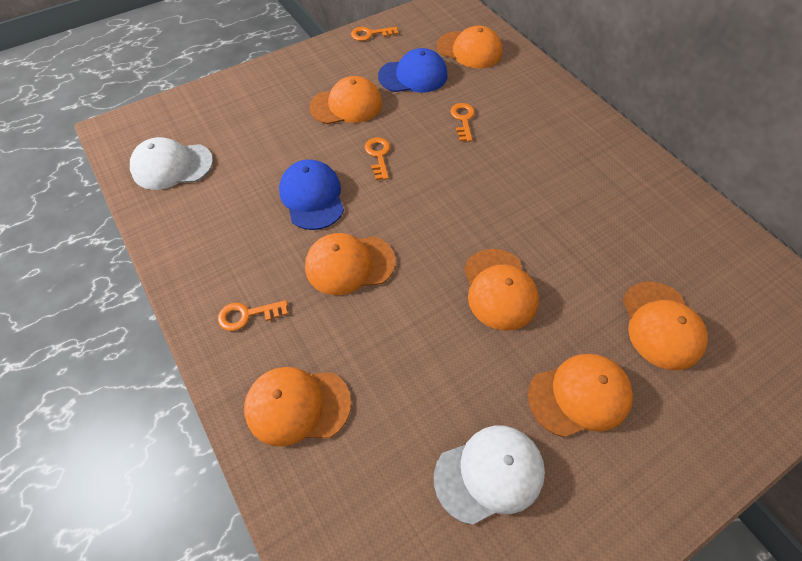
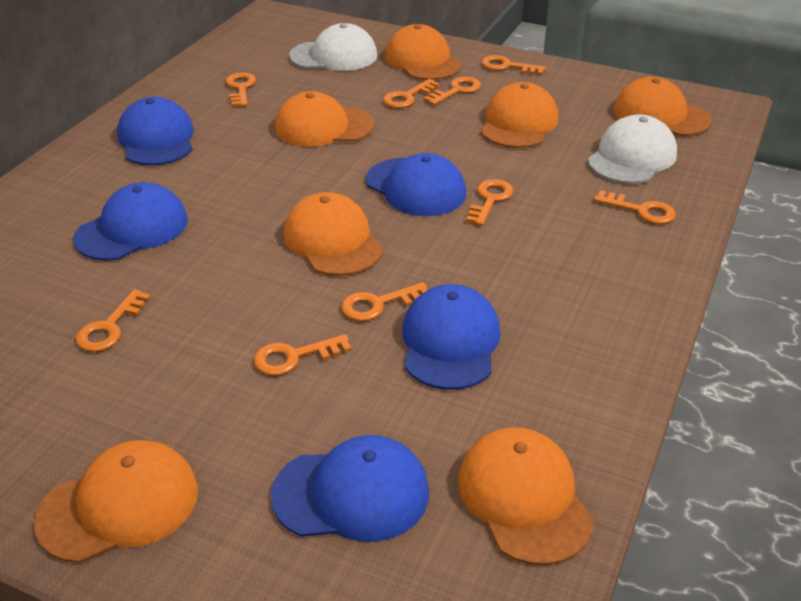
blue cap: 2 -> 5
orange key: 4 -> 9

